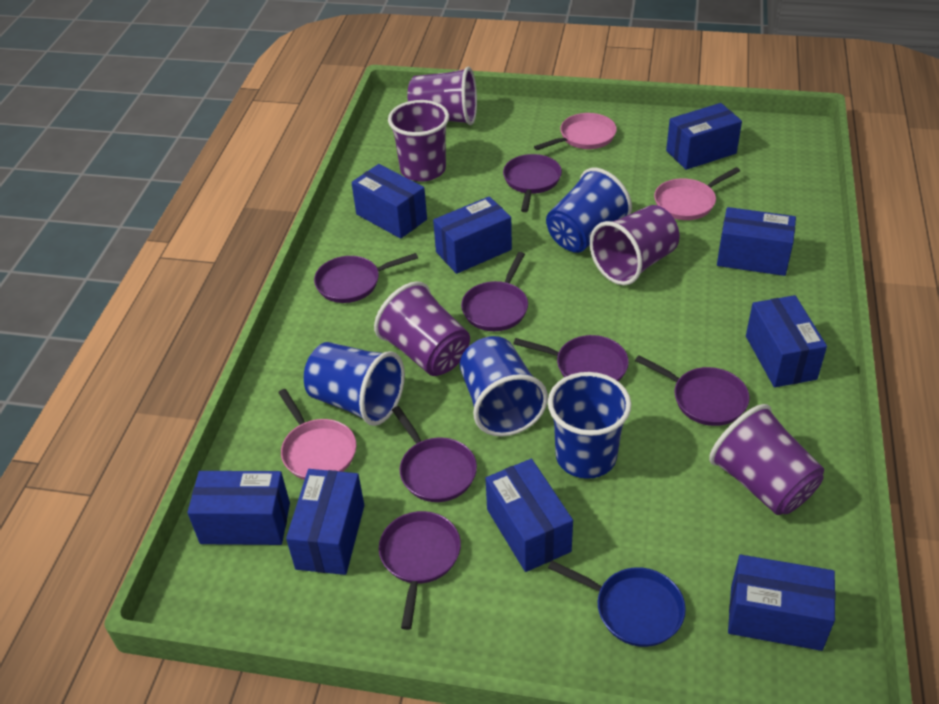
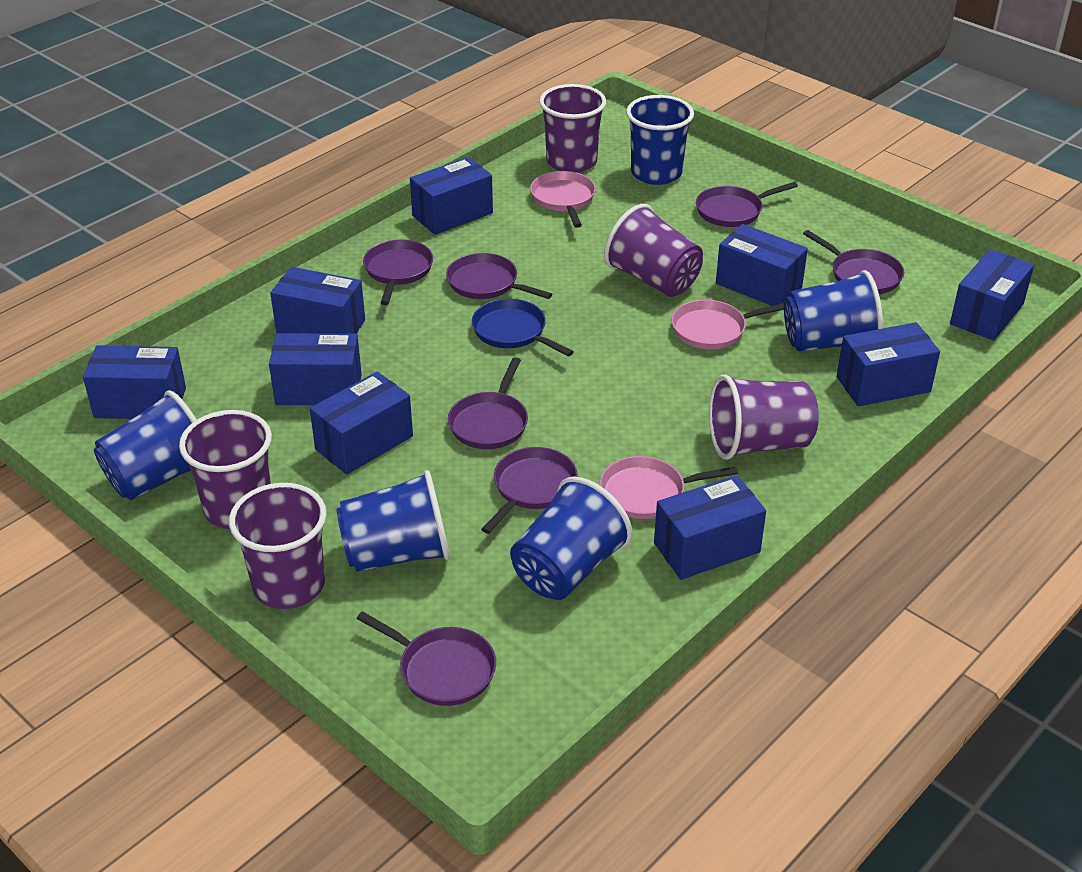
blue cup: 4 -> 5

